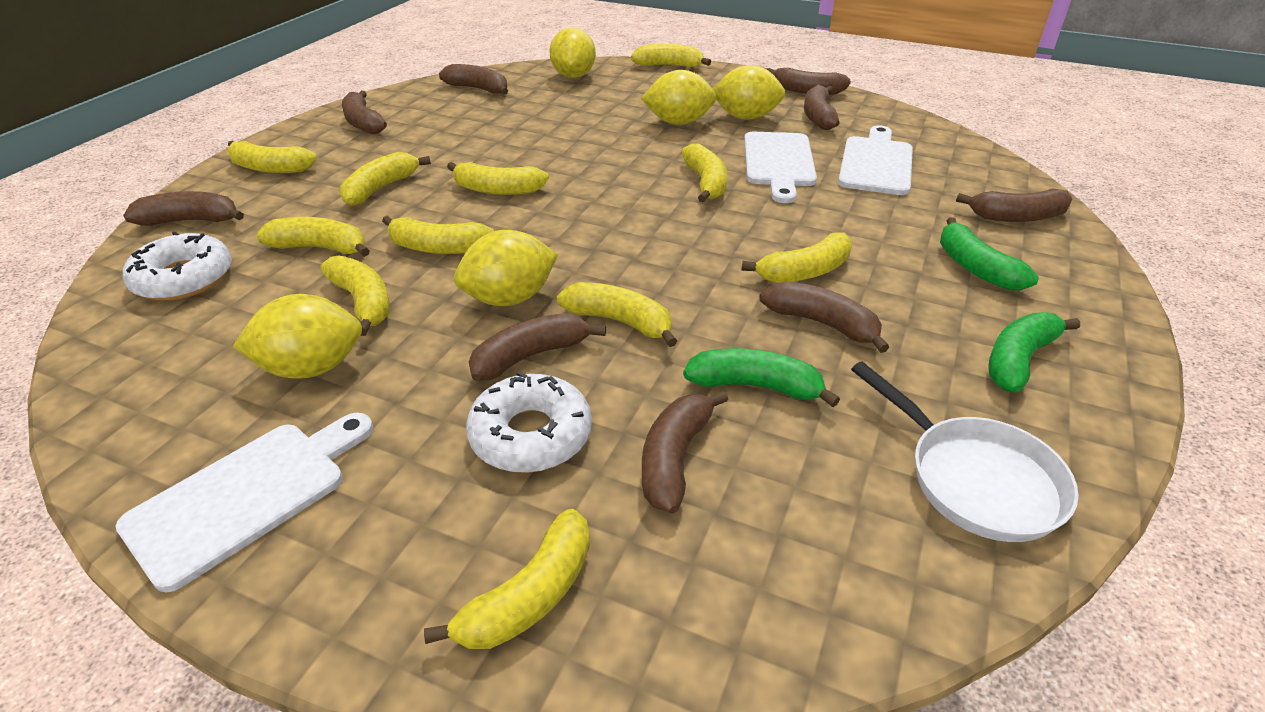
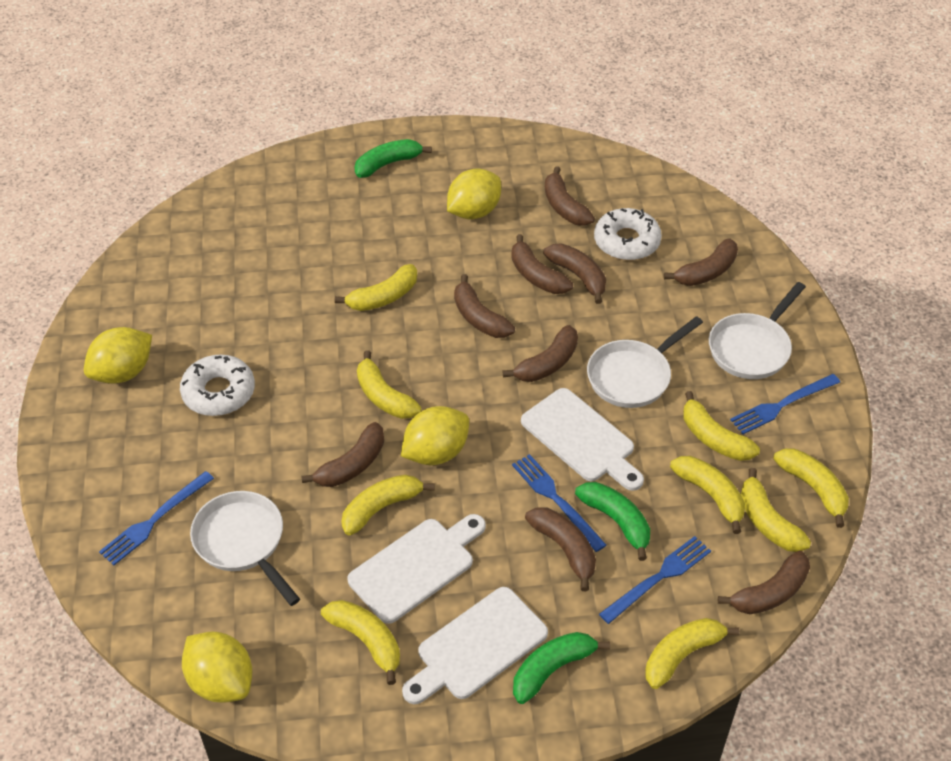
blue fork: 0 -> 4
white pan: 1 -> 3
yellow banana: 11 -> 9
yellow lemon: 5 -> 4

